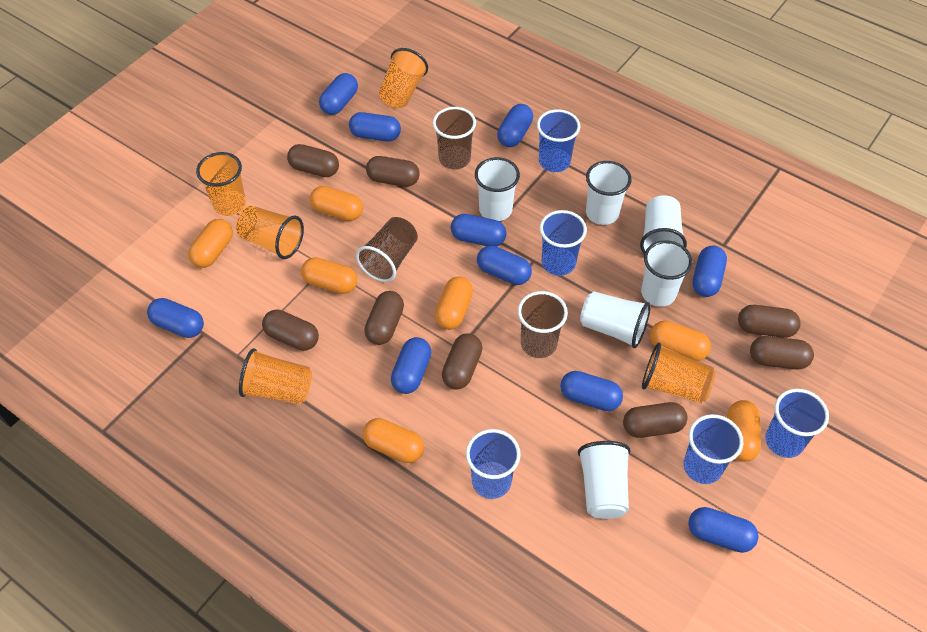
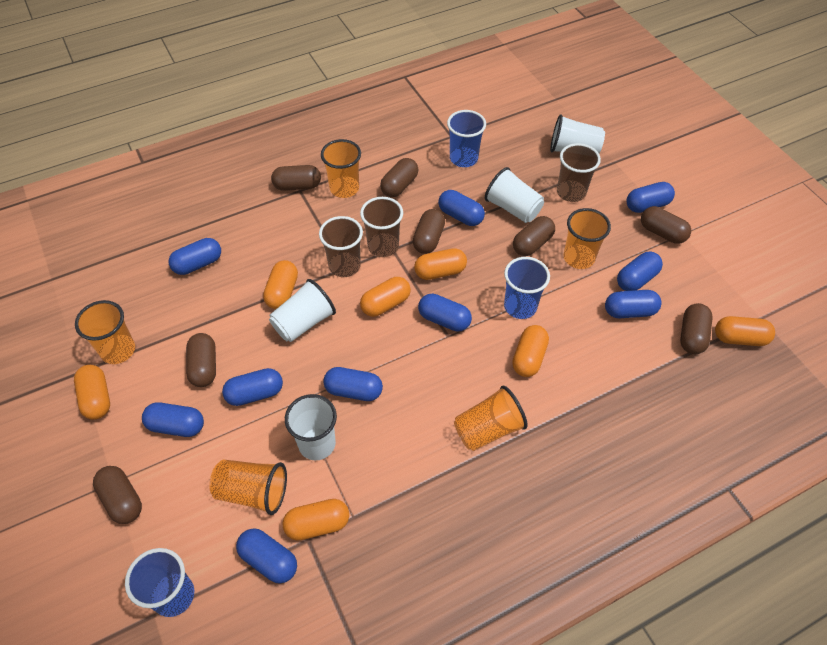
blue cup: 5 -> 3
white cup: 6 -> 4

